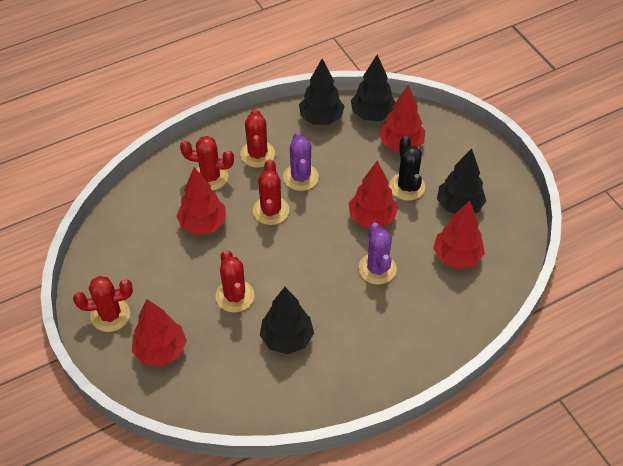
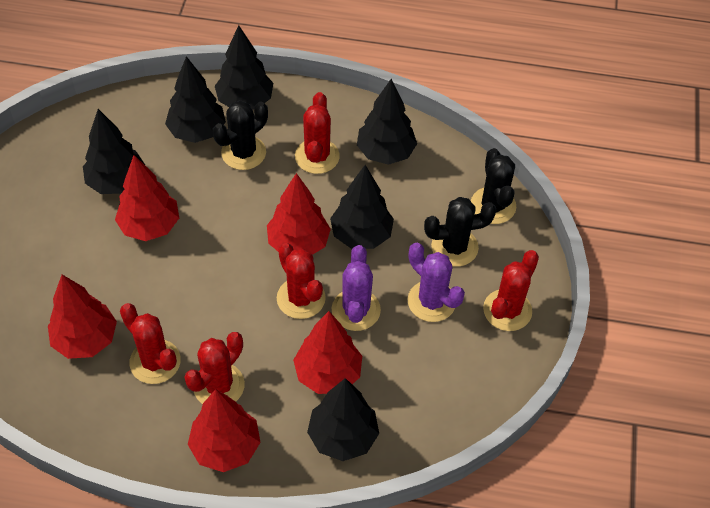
black cactus: 1 -> 3
black tree: 4 -> 6

